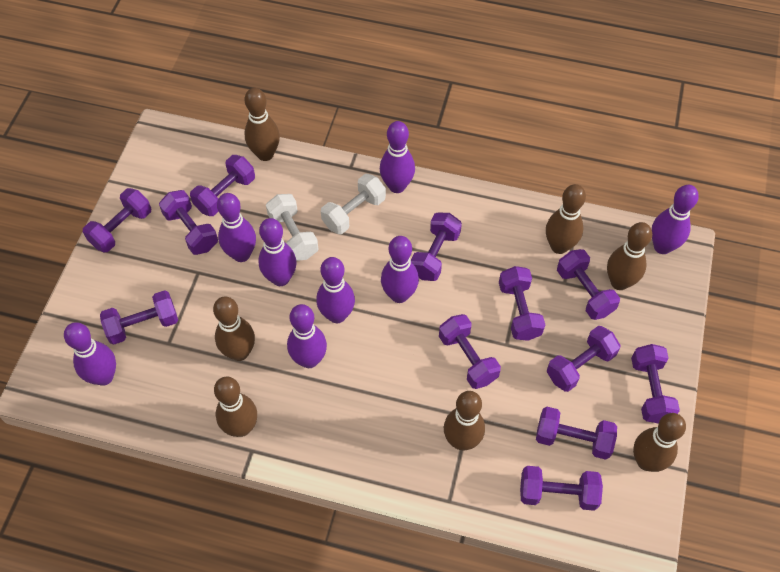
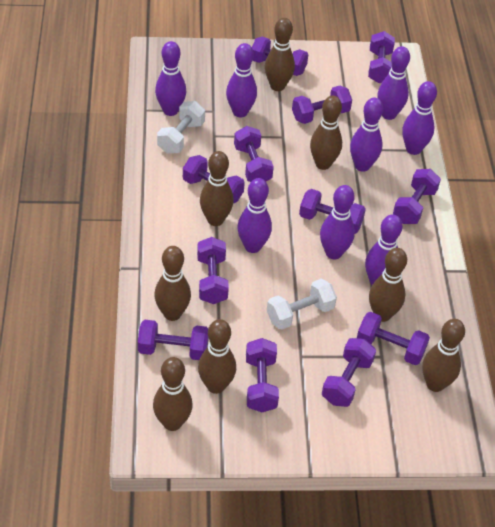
brown bowling pin: 7 -> 8

